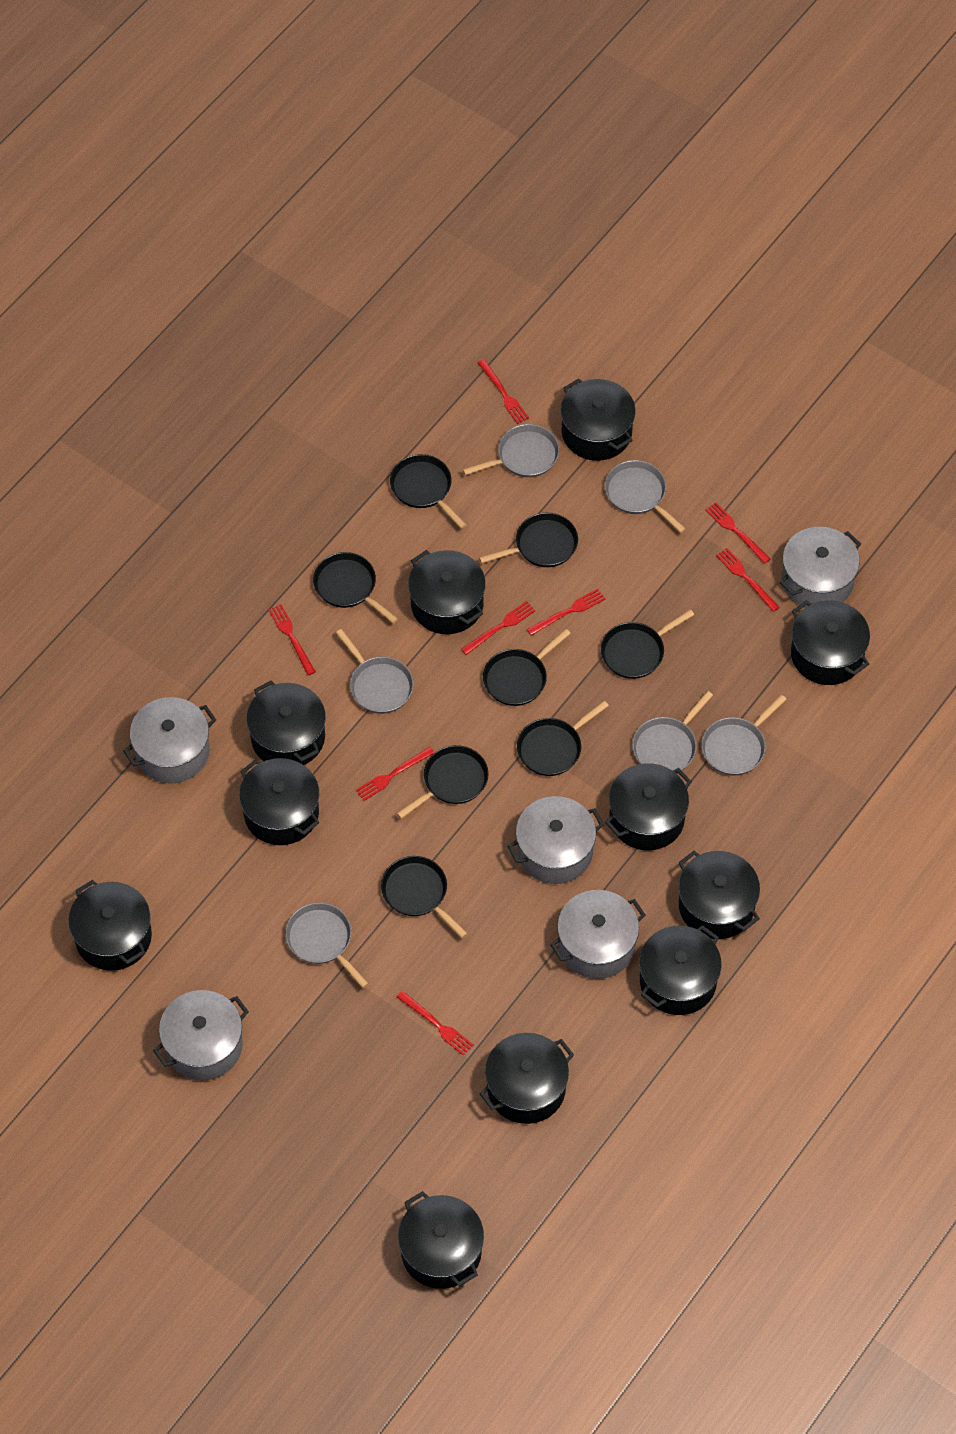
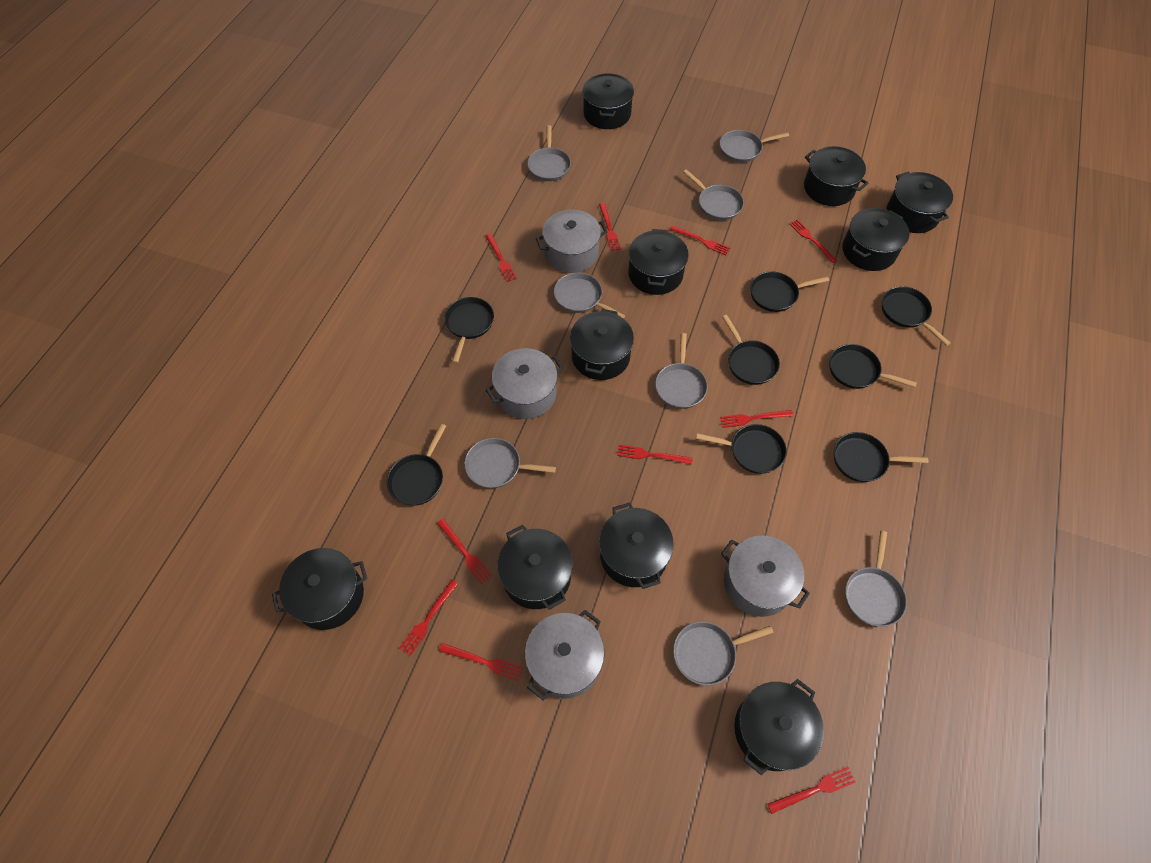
black pot: 11 -> 10
grey pan: 6 -> 8
grey pot: 5 -> 4
red fork: 8 -> 10

